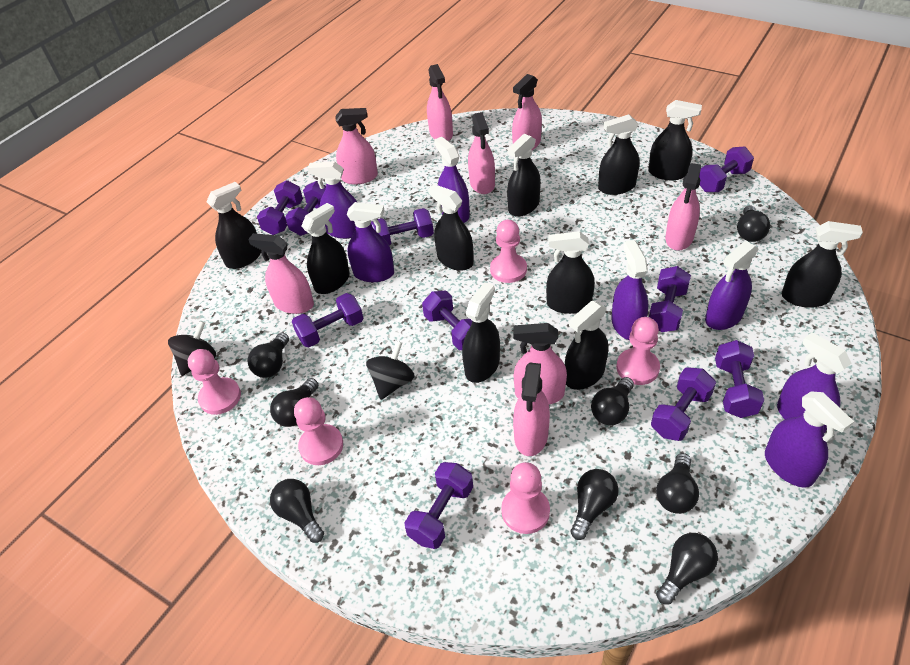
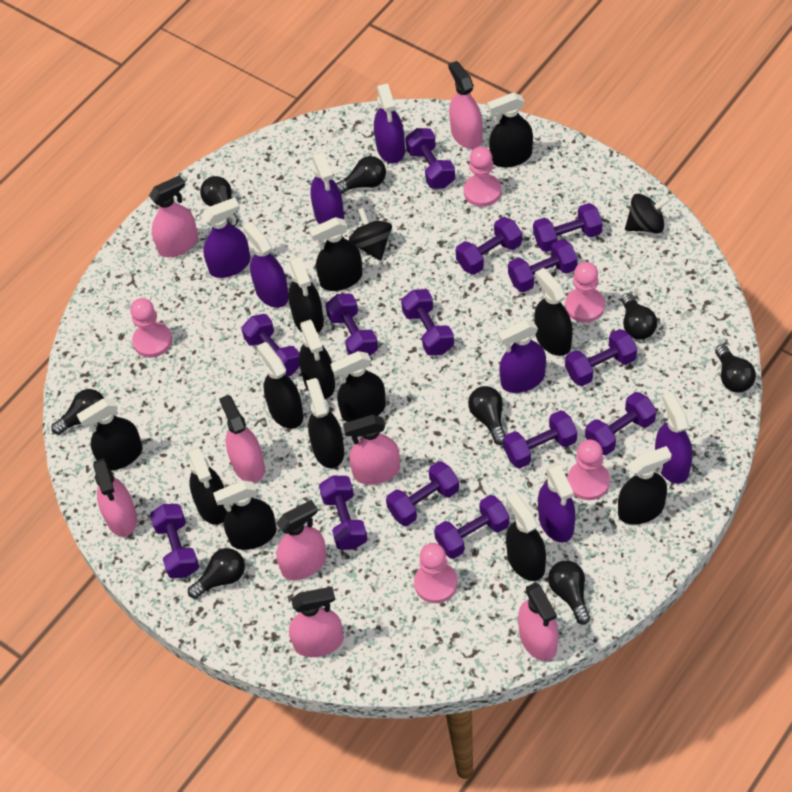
black spray bottle: 10 -> 13
purple dumbbell: 10 -> 14

